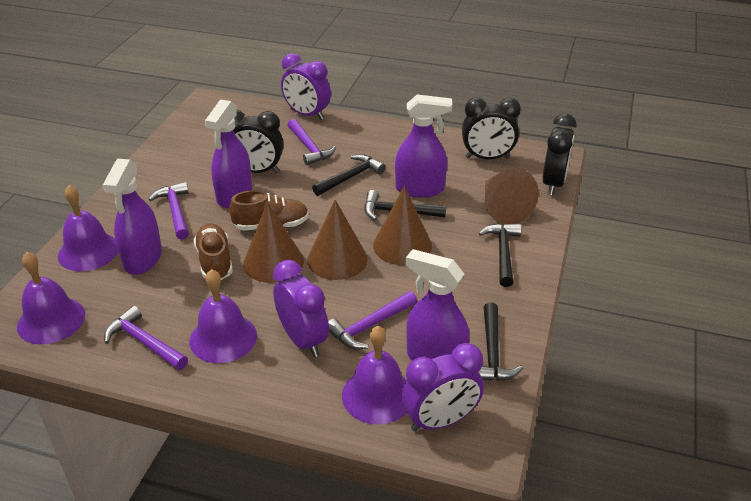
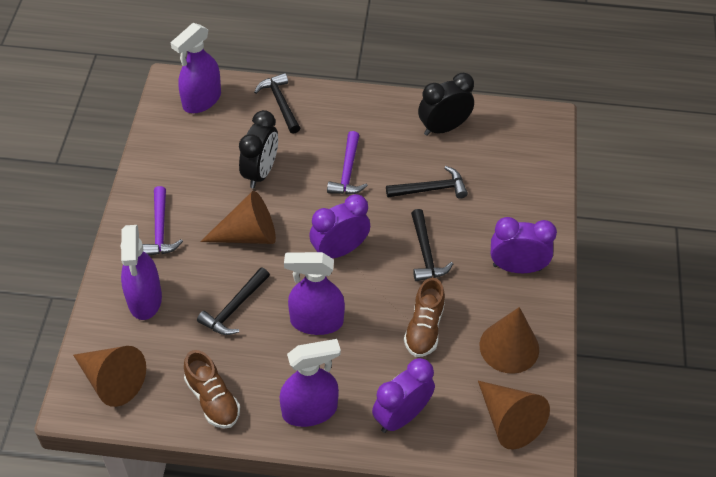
black clock: 3 -> 2
purple bell: 4 -> 0
purple hammer: 4 -> 2

